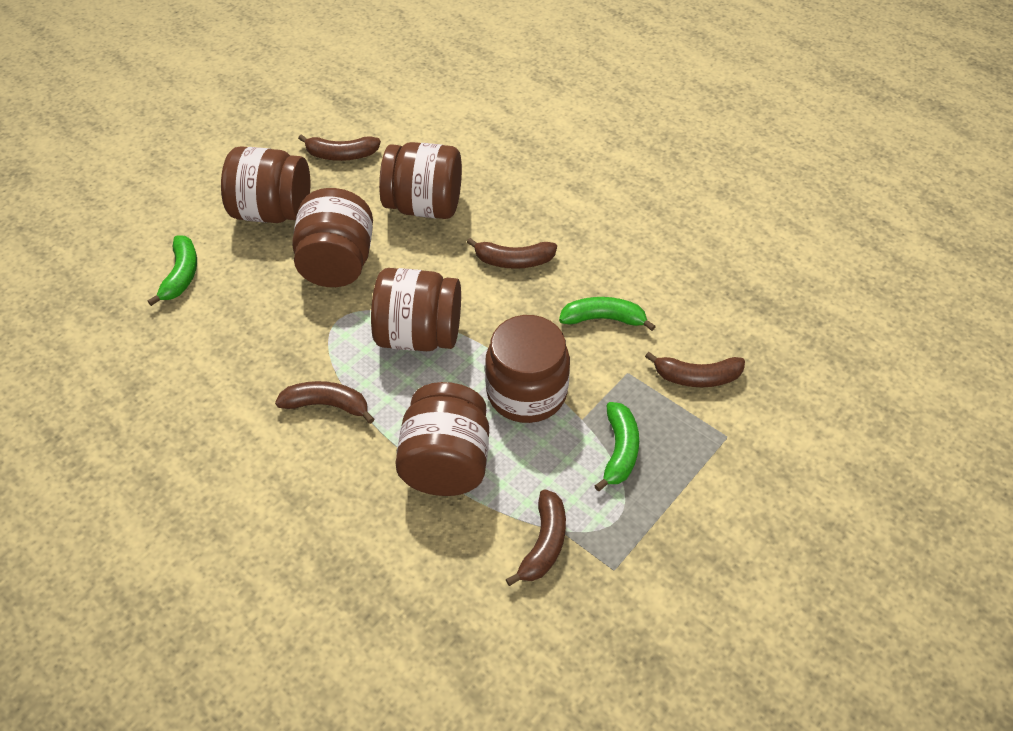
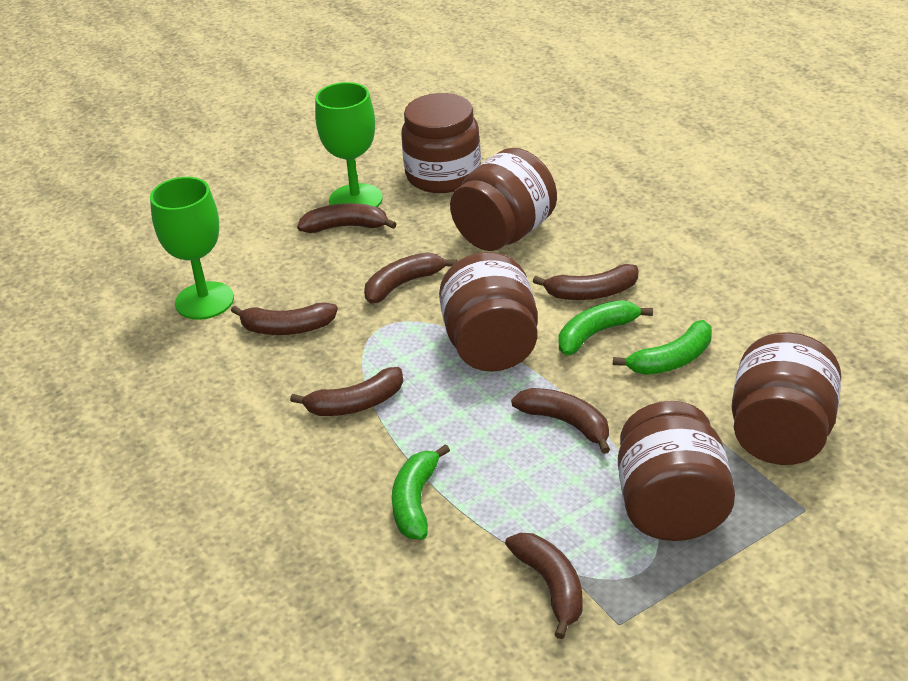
brown banana: 5 -> 7
brown jar: 6 -> 5
green goblet: 0 -> 2

